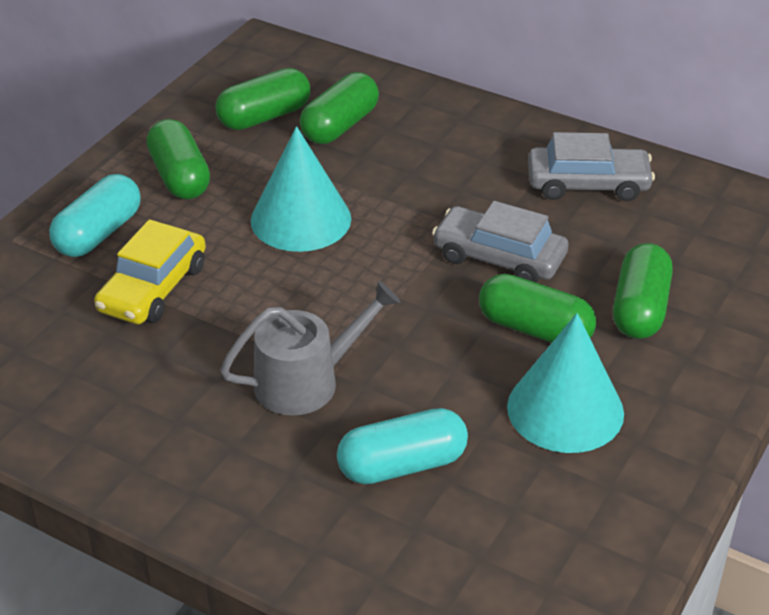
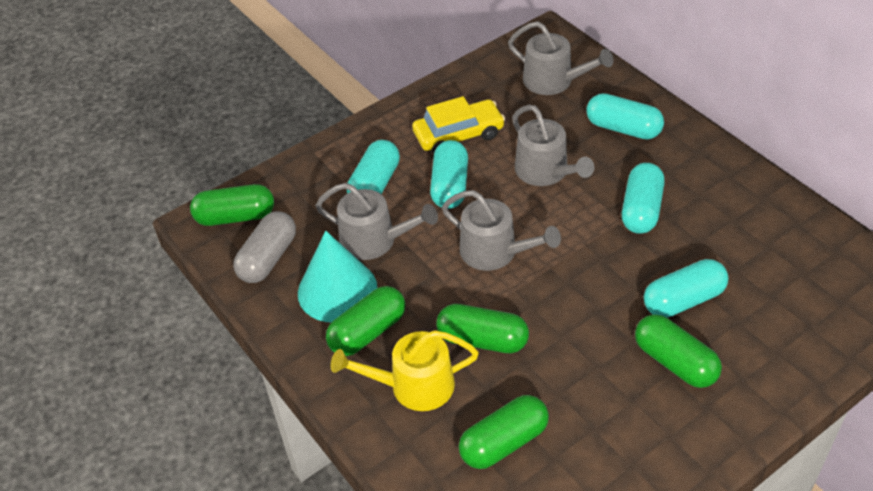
grey capsule: 0 -> 1
grey car: 2 -> 0
grey watering can: 1 -> 4
turquoise capsule: 2 -> 5
turquoise cone: 2 -> 1
yellow watering can: 0 -> 1

